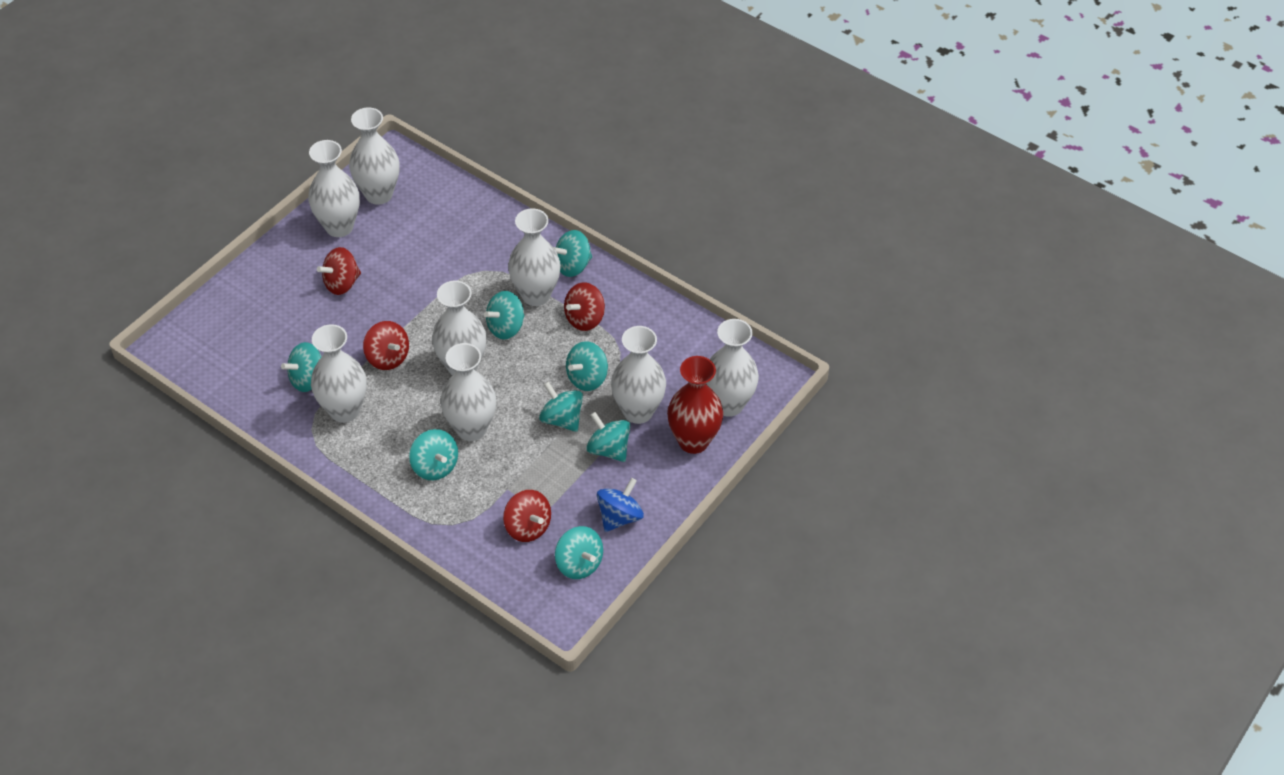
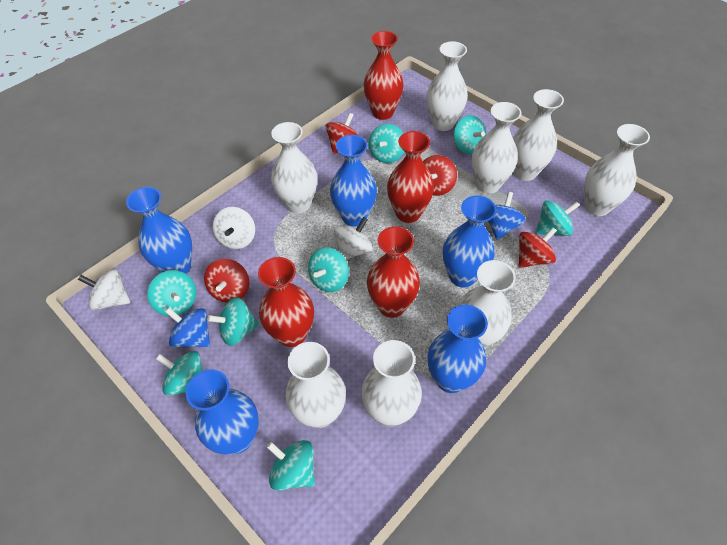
blue spinning top: 1 -> 2
blue vase: 0 -> 5
red vase: 1 -> 4
white spinning top: 0 -> 3

